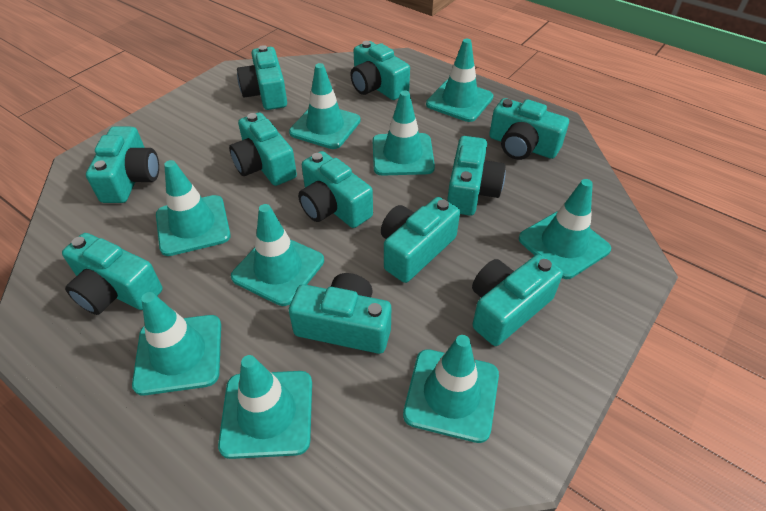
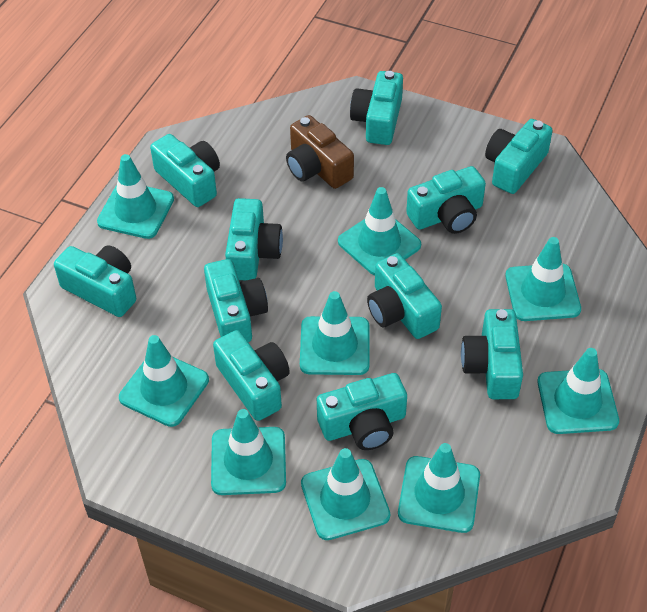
brown camera: 0 -> 1

